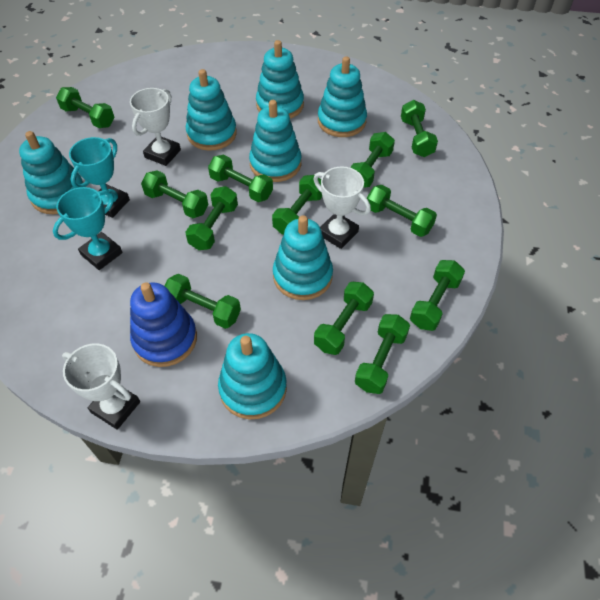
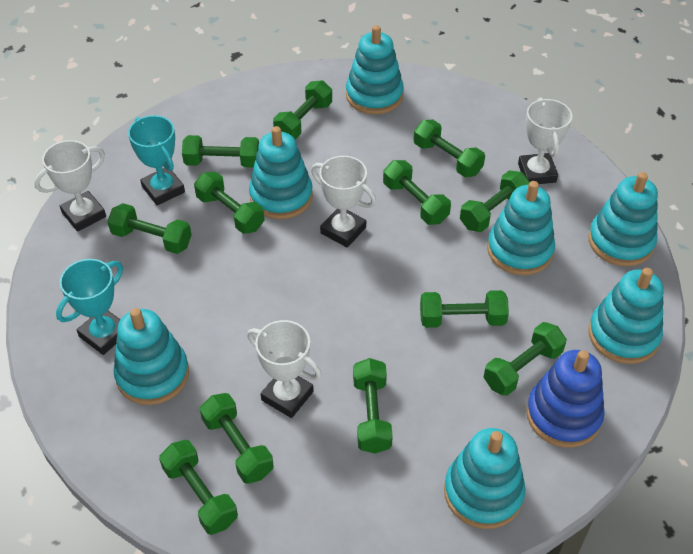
white trophy: 3 -> 4

